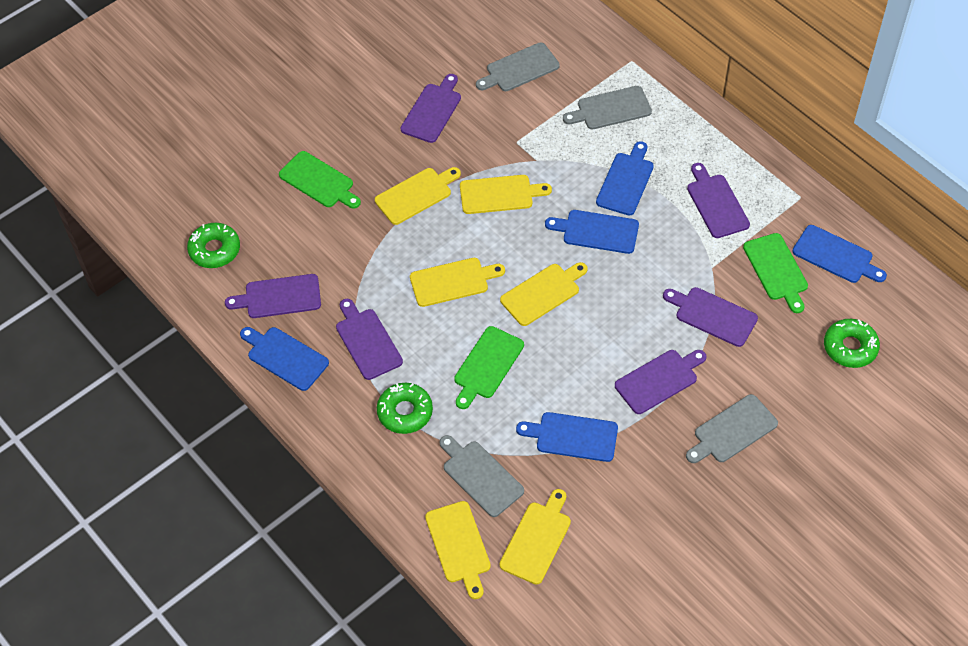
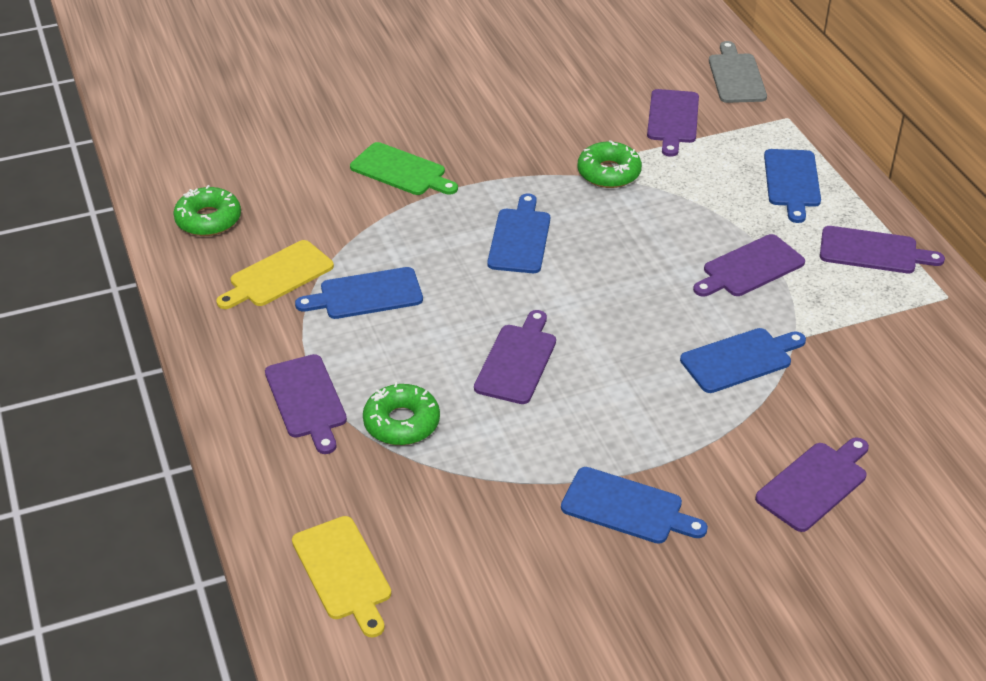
green cutting board: 3 -> 1
grey cutting board: 4 -> 1
yellow cutting board: 6 -> 2

